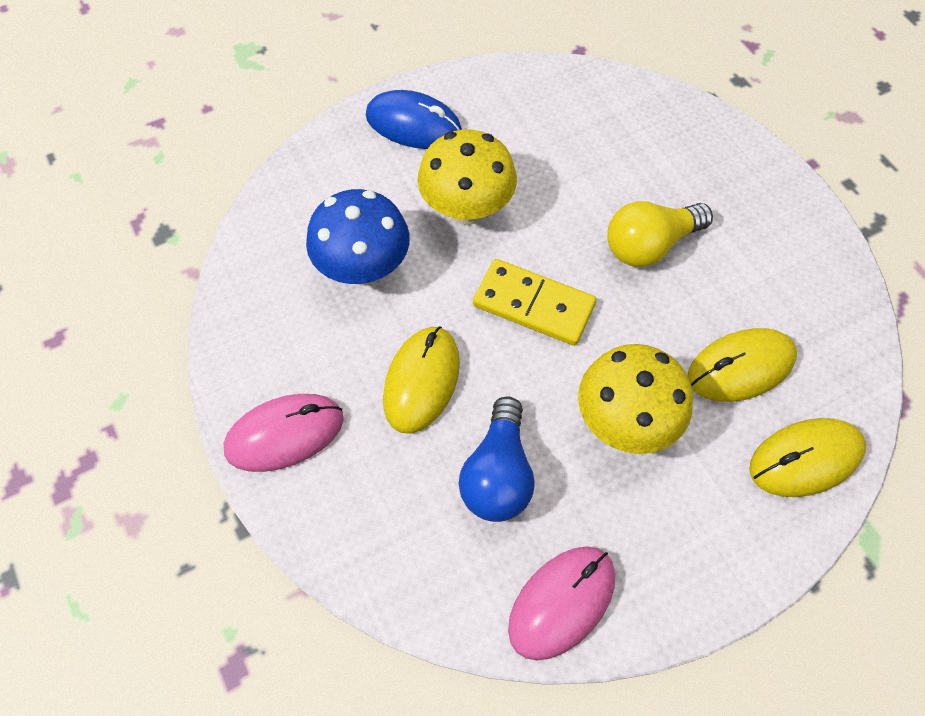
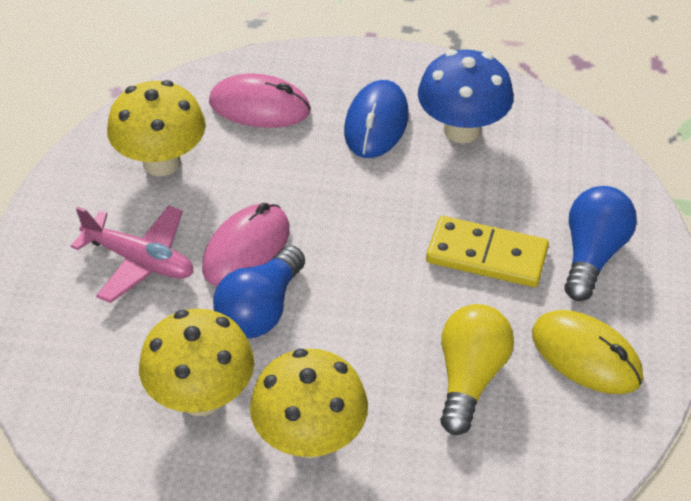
blue light bulb: 1 -> 2
pink plane: 0 -> 1
yellow mouse: 3 -> 1
yellow mushroom: 2 -> 3

